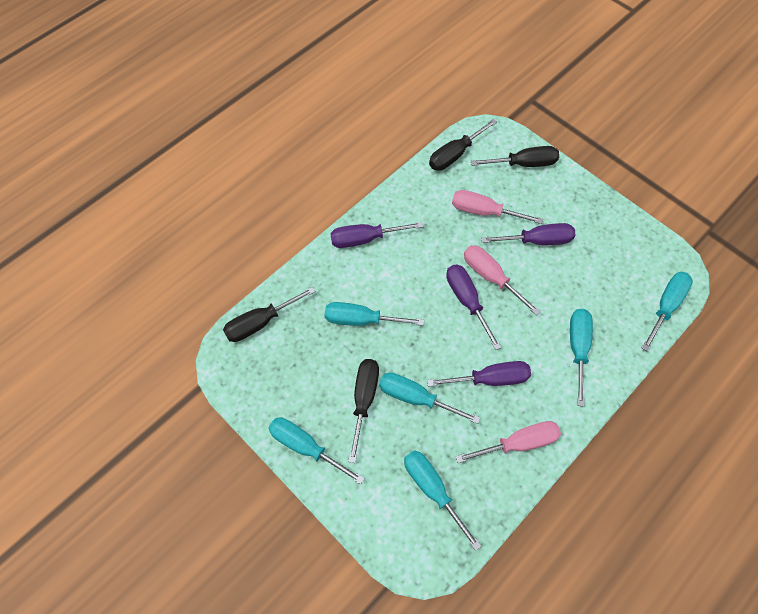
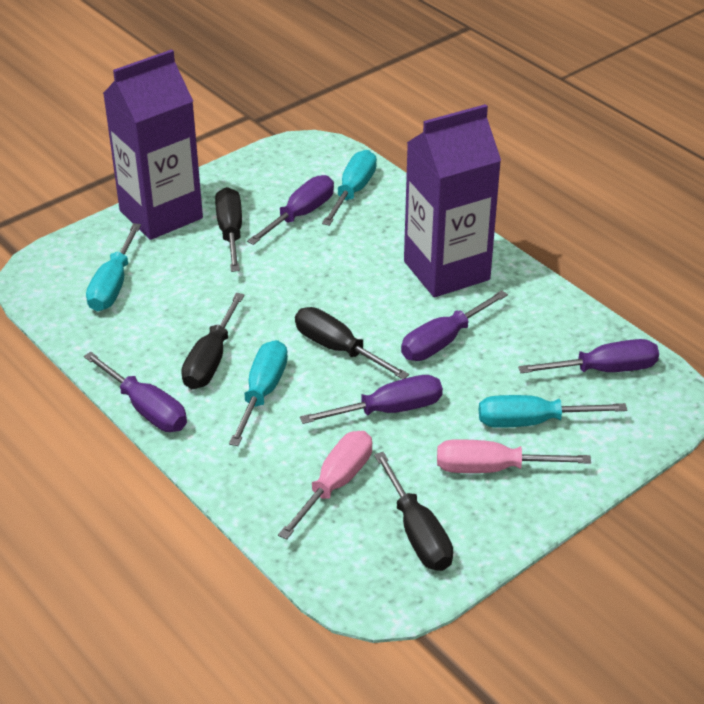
pink screwdriver: 3 -> 2
purple carton: 0 -> 2
purple screwdriver: 4 -> 5
turquoise screwdriver: 6 -> 4

